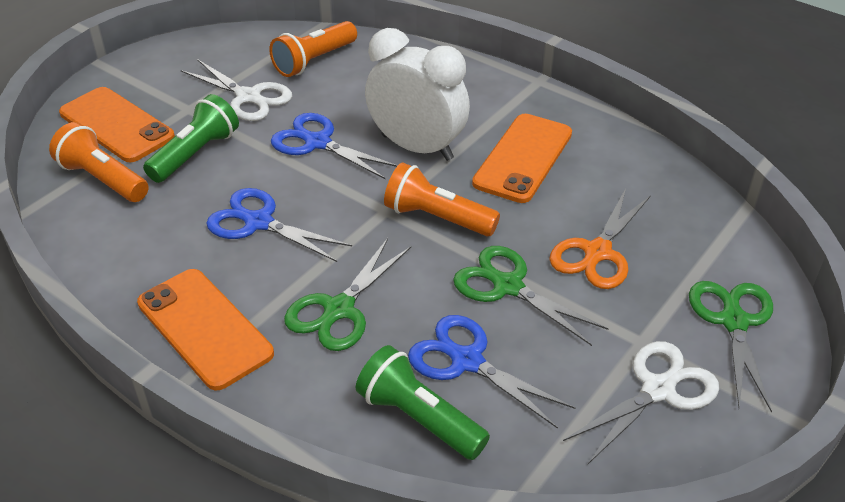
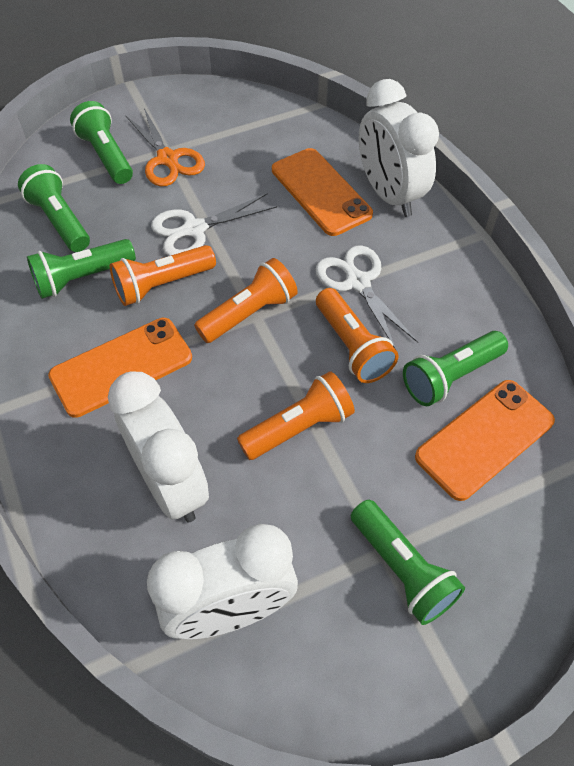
blue scissors: 3 -> 0
green flashlight: 2 -> 5
green scissors: 3 -> 0
orange flashlight: 3 -> 4
white clock: 1 -> 3

